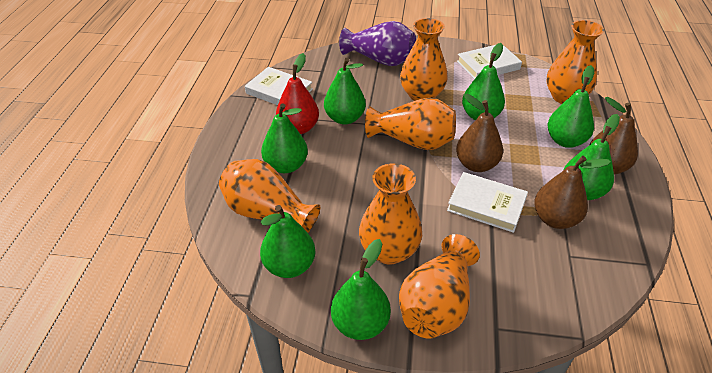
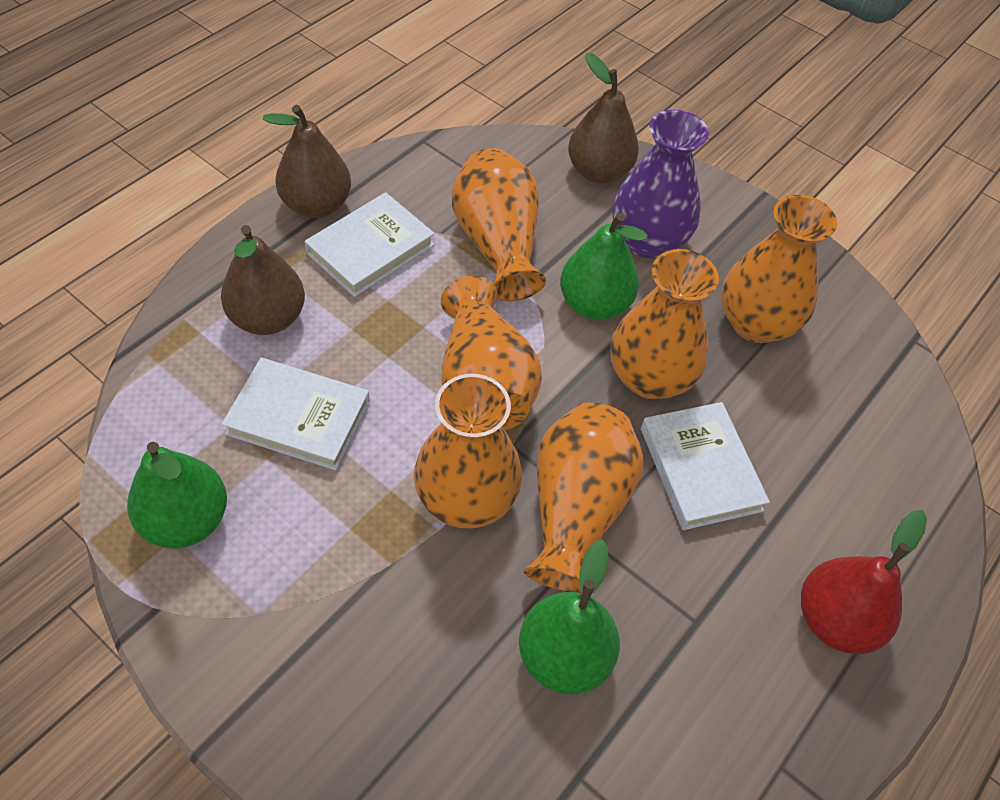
green pear: 7 -> 3

